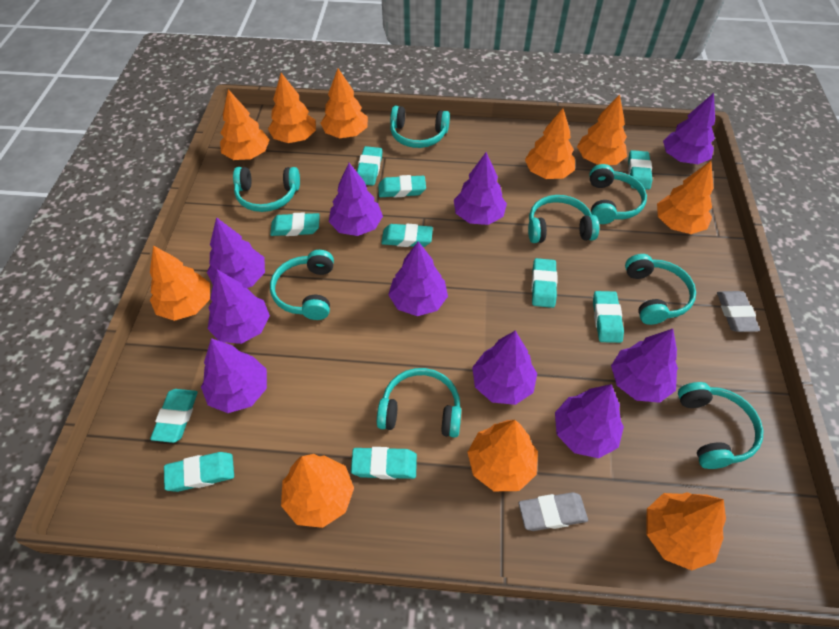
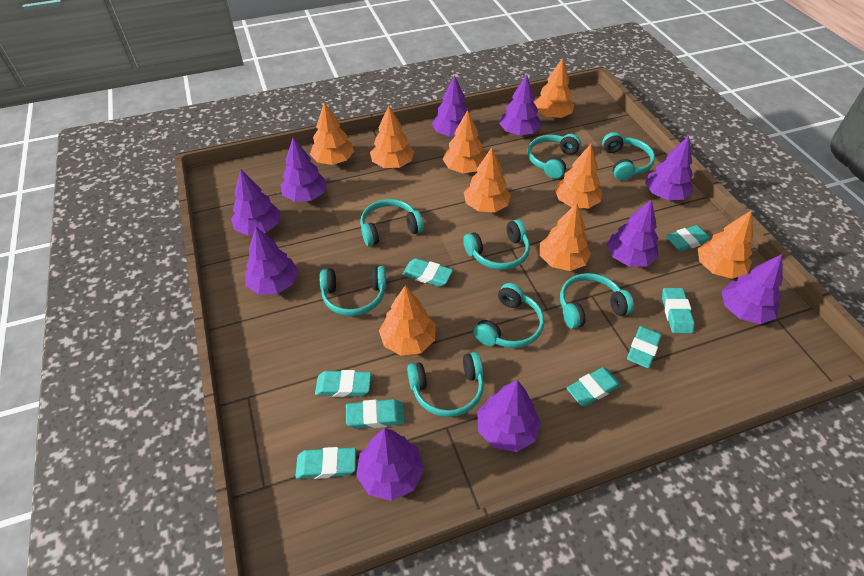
grey eraser: 2 -> 0
orange tree: 10 -> 9
turquoise eraser: 10 -> 8

